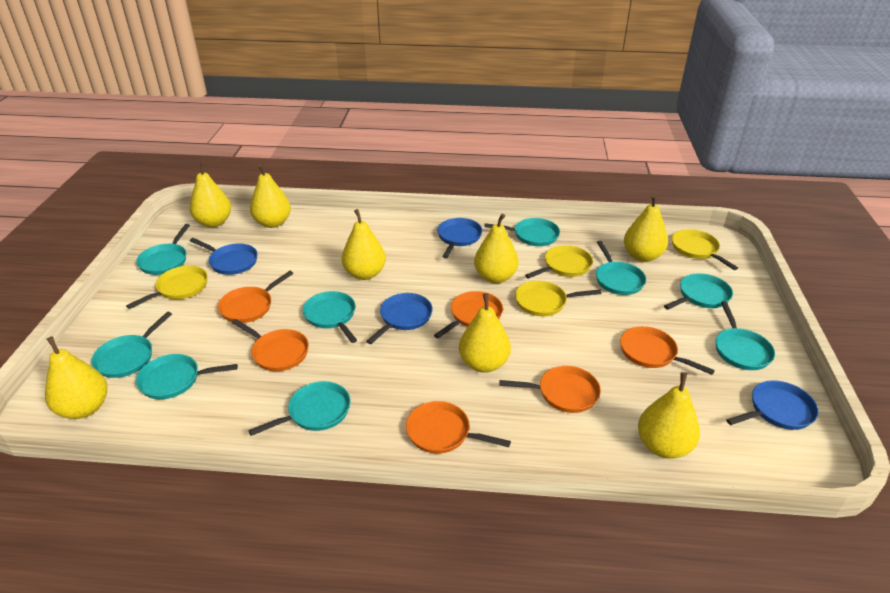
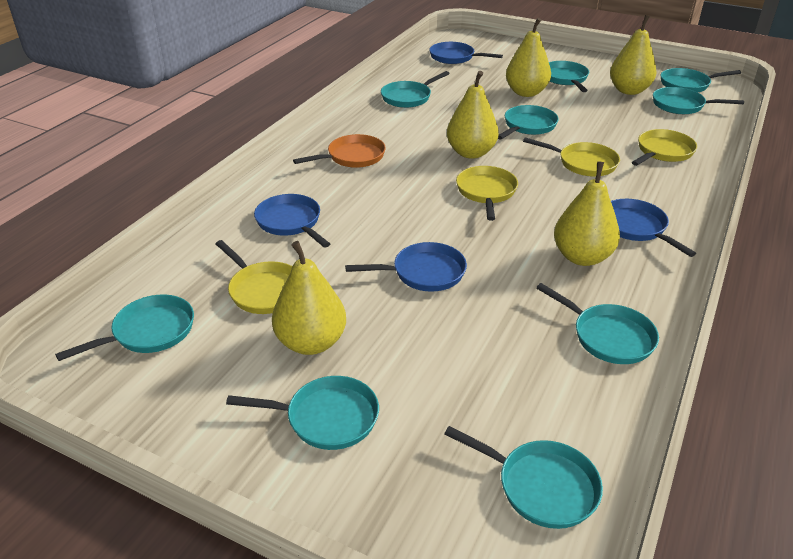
orange pan: 6 -> 1
yellow pear: 8 -> 5

